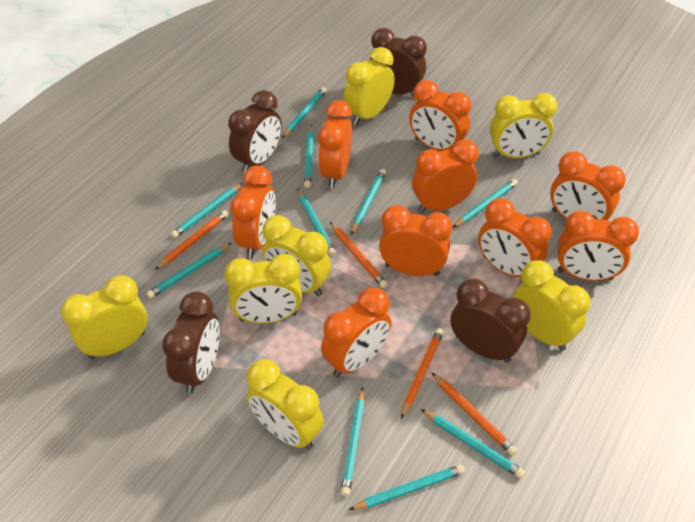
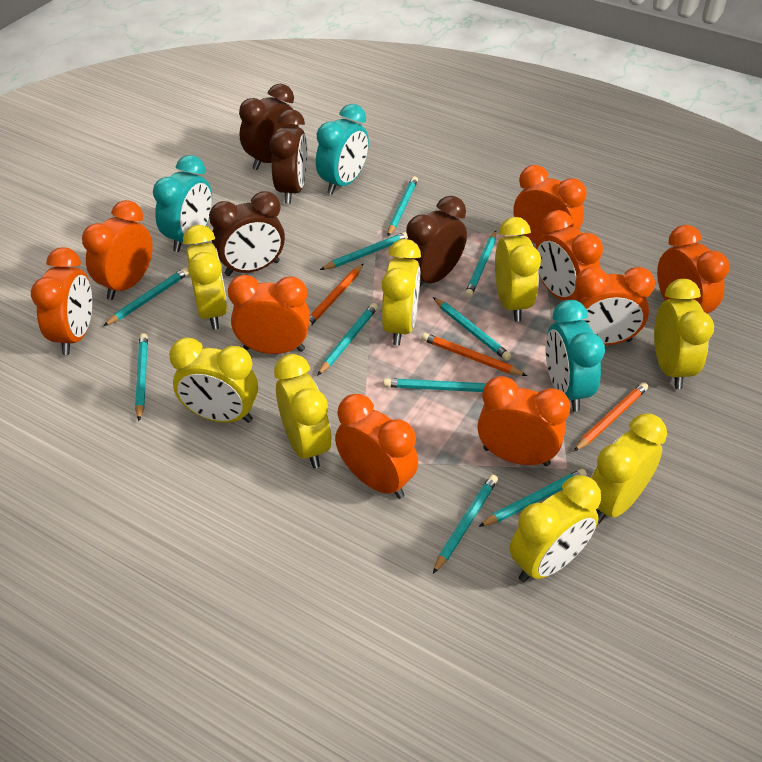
orange pencil: 4 -> 3
turquoise clock: 0 -> 3
yellow clock: 7 -> 8

